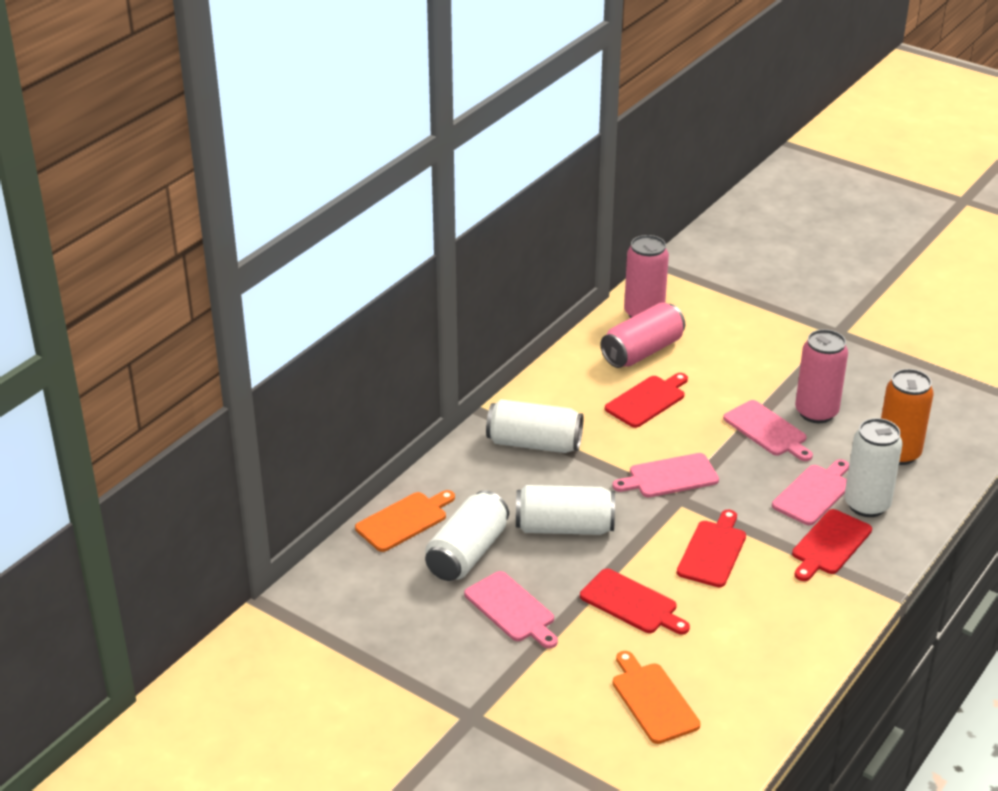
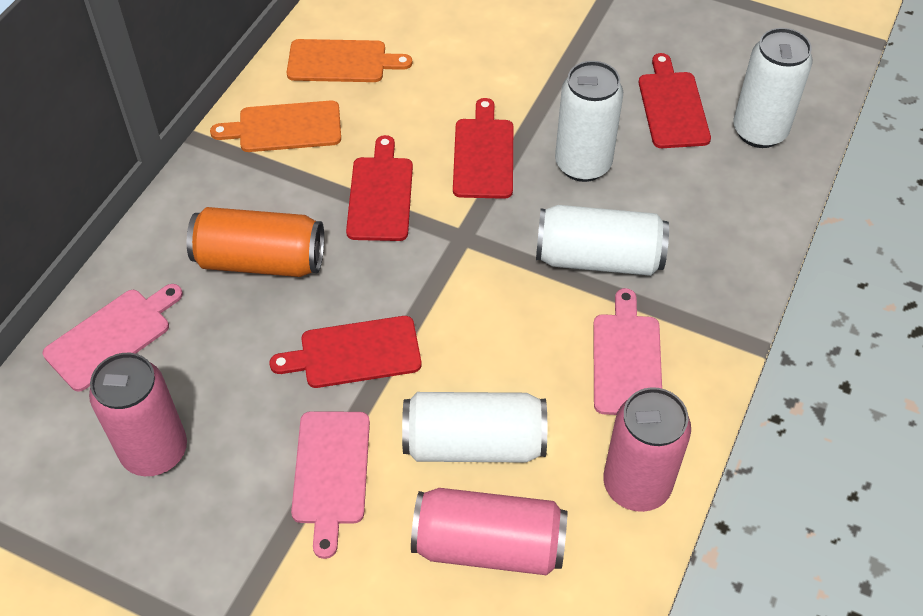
pink cutting board: 4 -> 3

